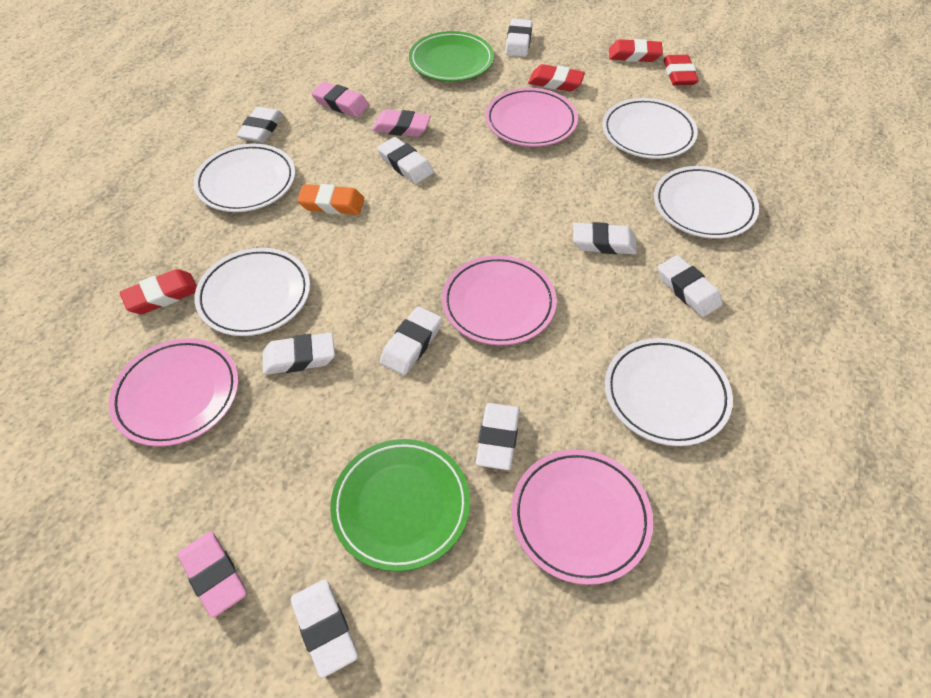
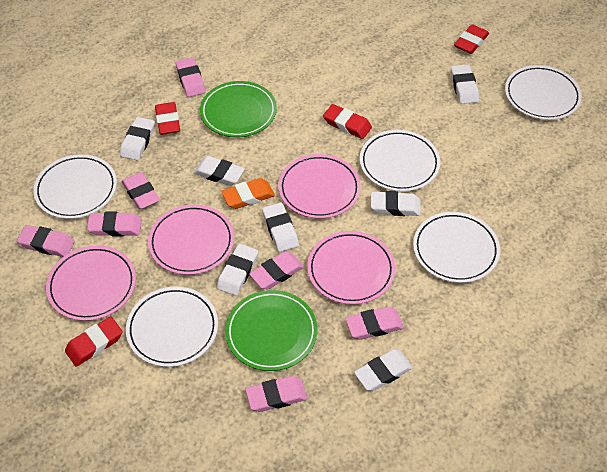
pink eraser: 3 -> 7
white eraser: 9 -> 7

